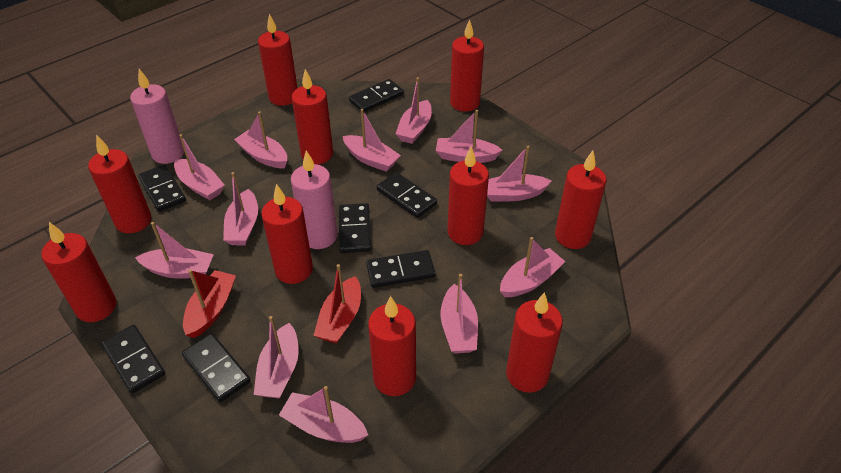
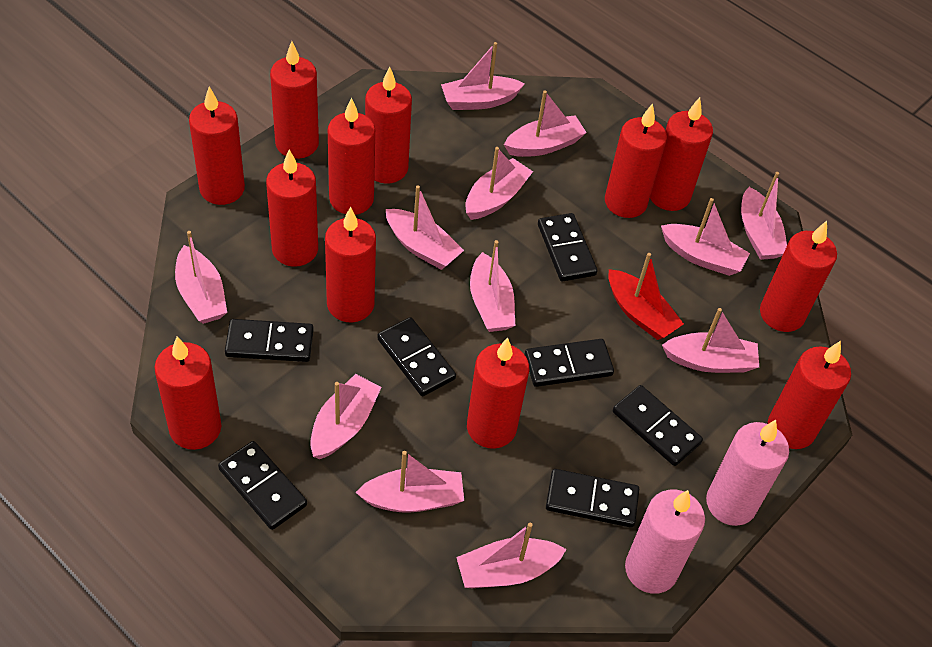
red boat: 2 -> 1
red candle: 10 -> 12

